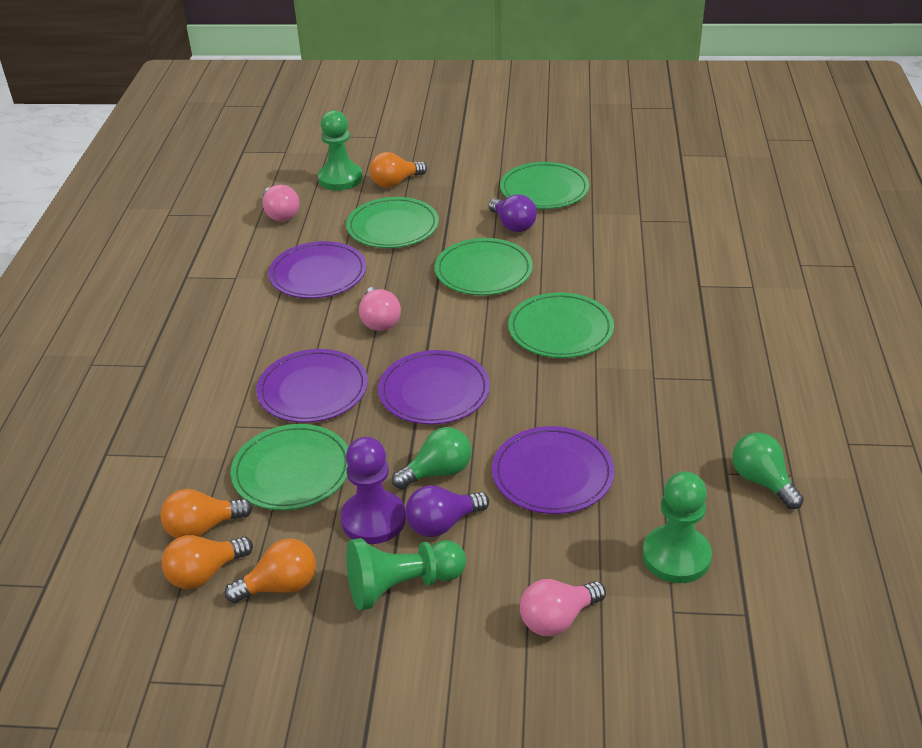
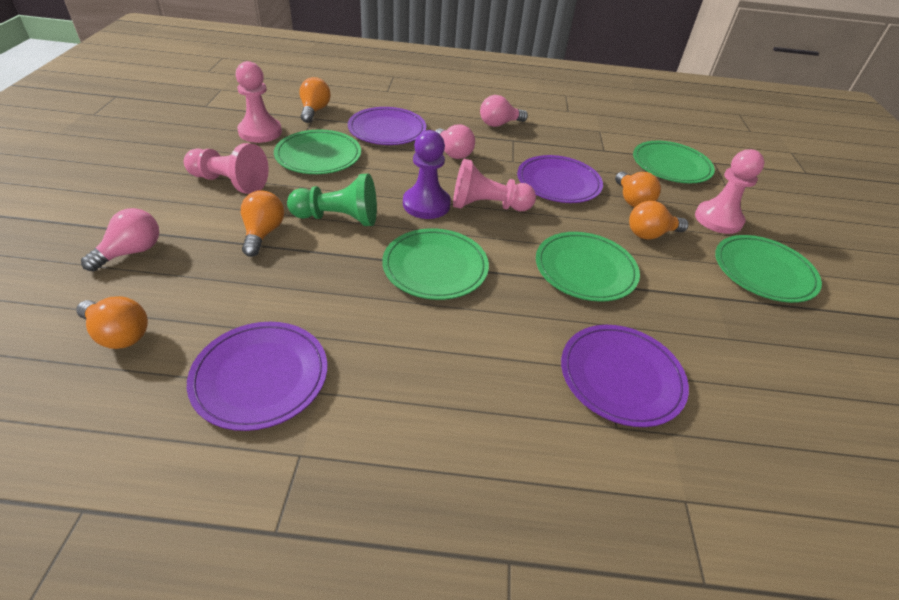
green light bulb: 2 -> 0
green pawn: 3 -> 1
orange light bulb: 4 -> 5
pink pawn: 0 -> 4
purple light bulb: 2 -> 0

